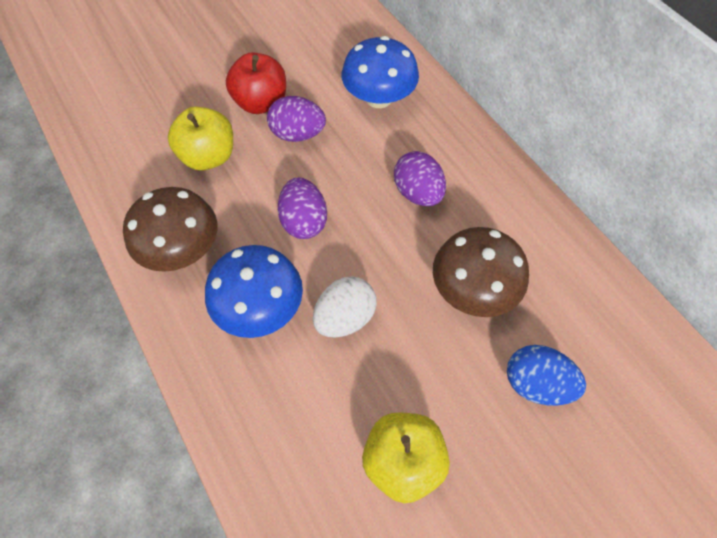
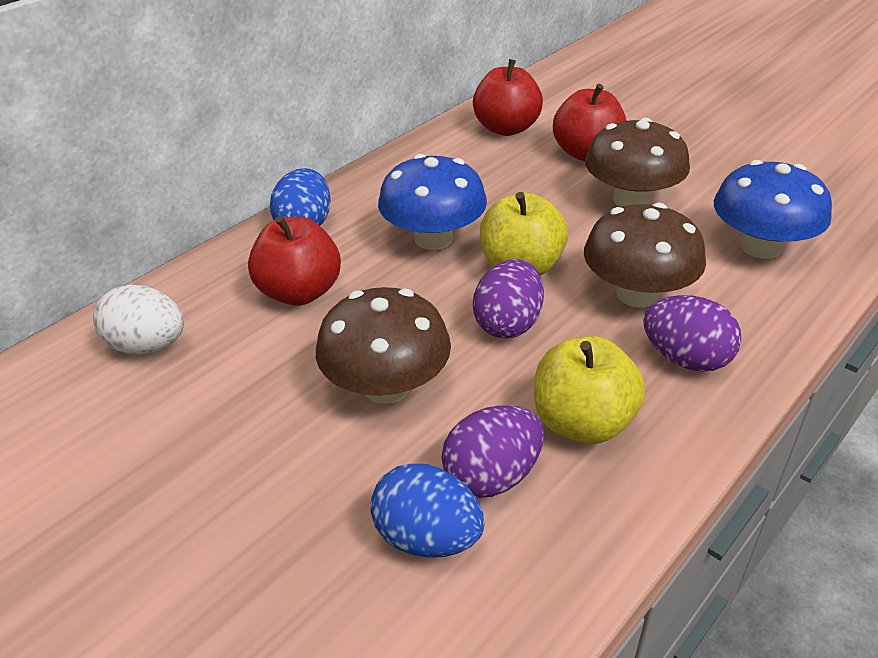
blue egg: 1 -> 2
brown mushroom: 2 -> 3
red apple: 1 -> 3

